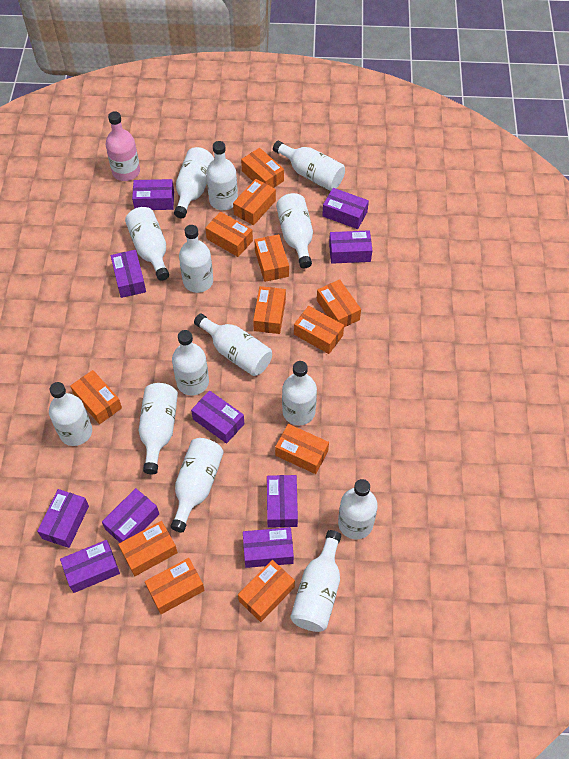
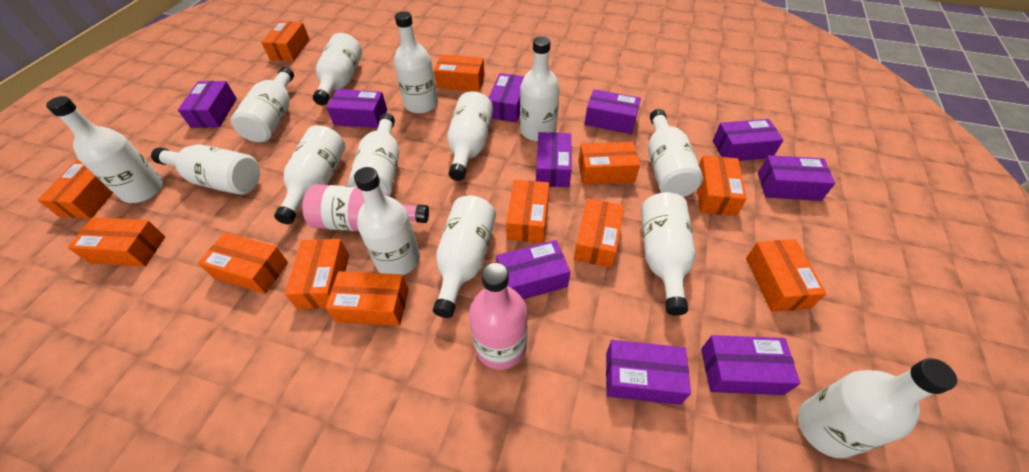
pink bottle: 1 -> 2

